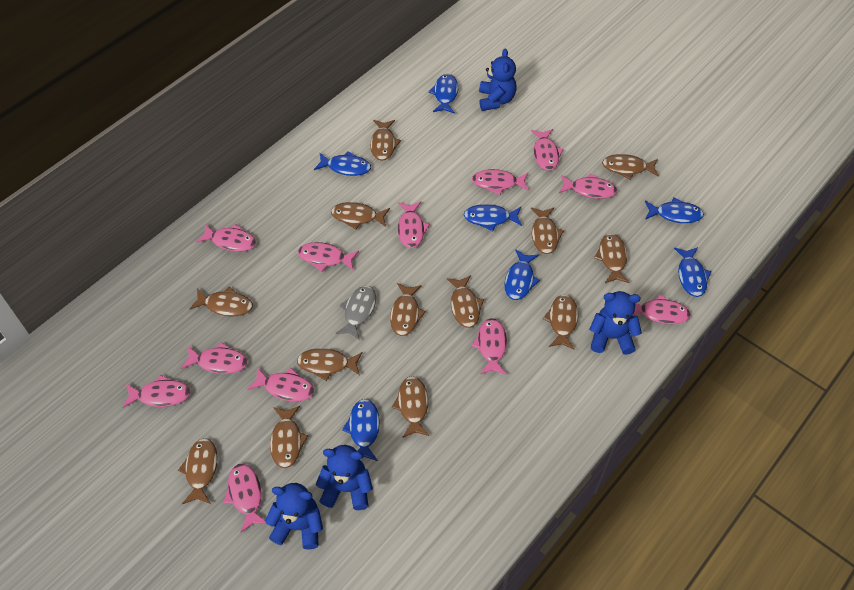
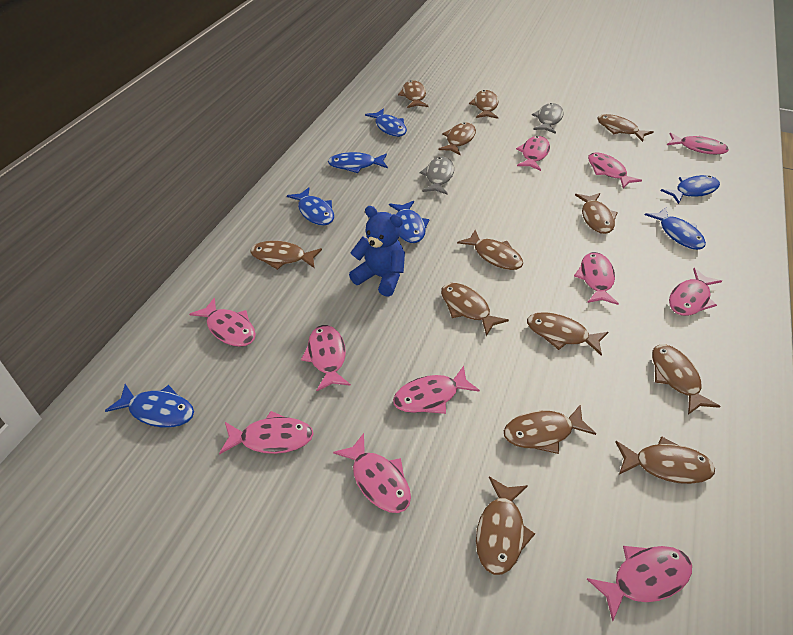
blue teddy bear: 4 -> 1
grey fish: 1 -> 2
pink fish: 12 -> 11

